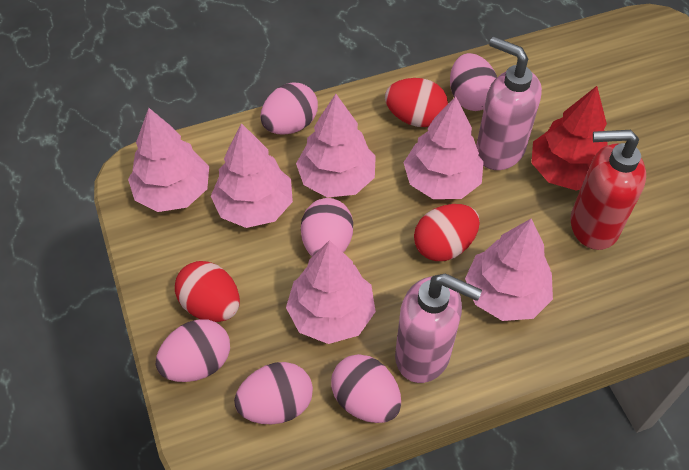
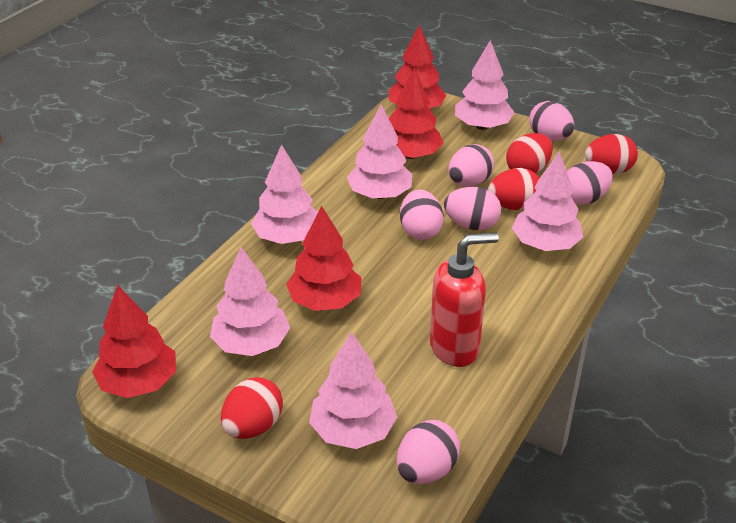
pink soap dispenser: 2 -> 0
red egg: 3 -> 4
red tree: 1 -> 4

